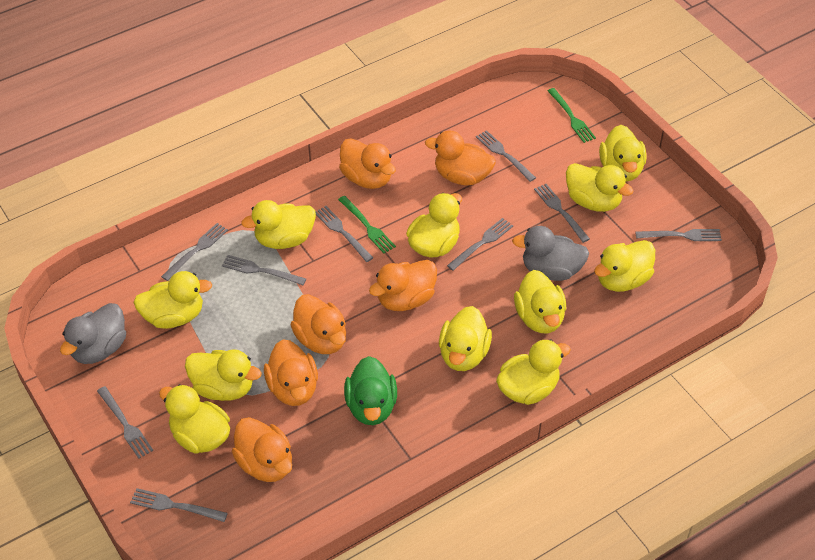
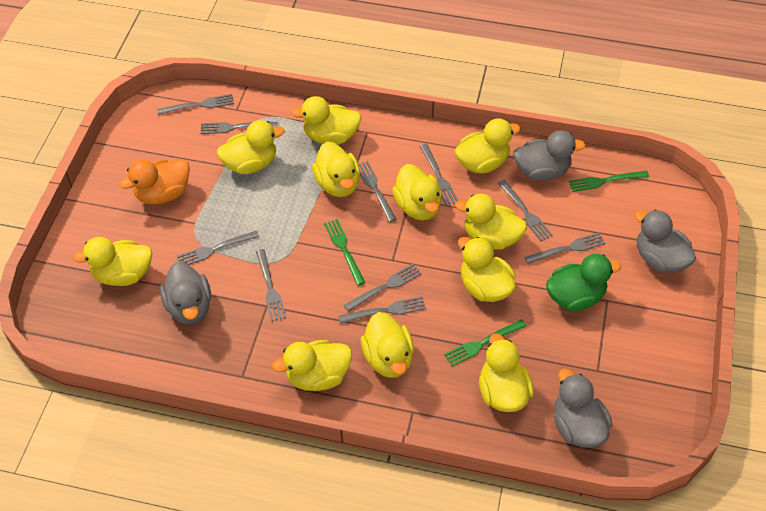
green fork: 2 -> 3
grey duck: 2 -> 4
grey fork: 9 -> 10
orange duck: 6 -> 1

